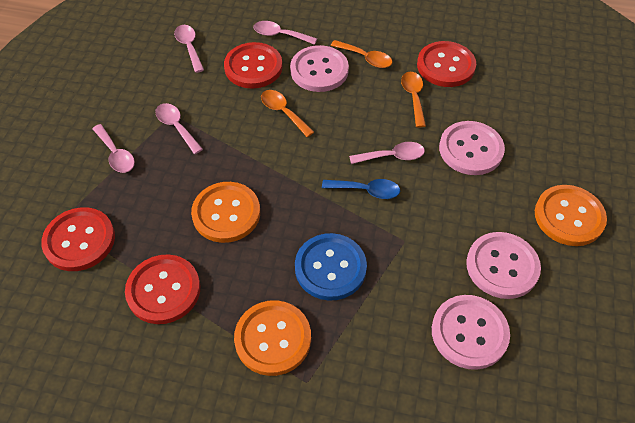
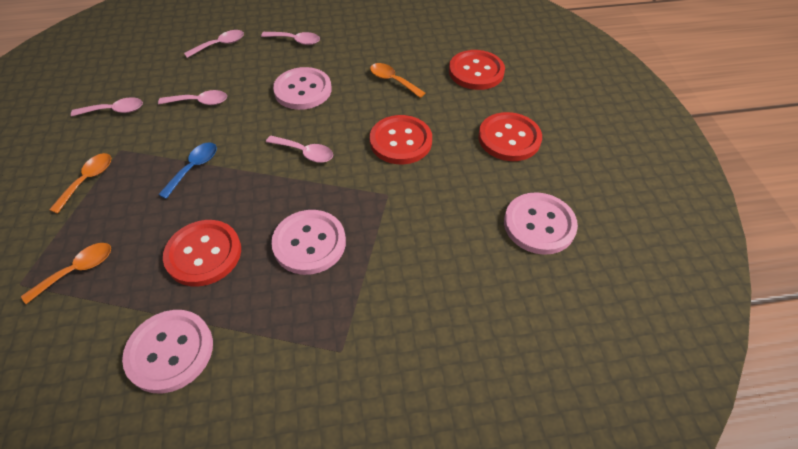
blue button: 1 -> 0
orange button: 3 -> 0

